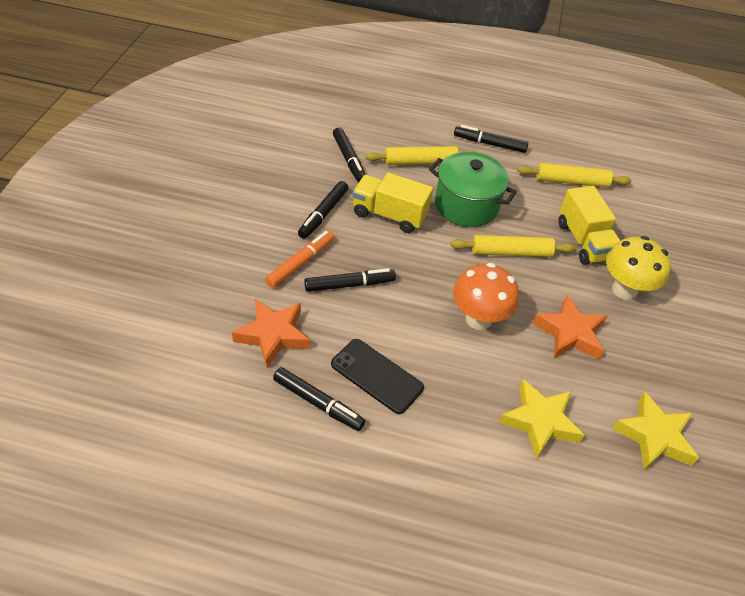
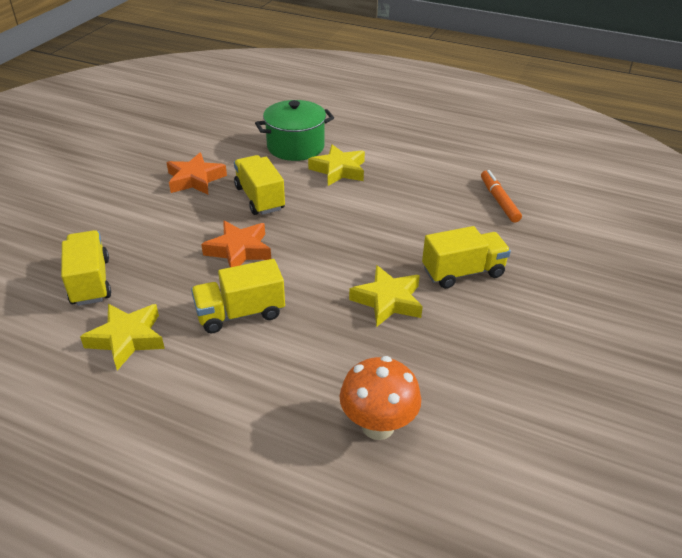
black marker: 5 -> 0
black phone: 1 -> 0
yellow mushroom: 1 -> 0
yellow rolling pin: 3 -> 0
yellow star: 2 -> 3
yellow truck: 2 -> 4

